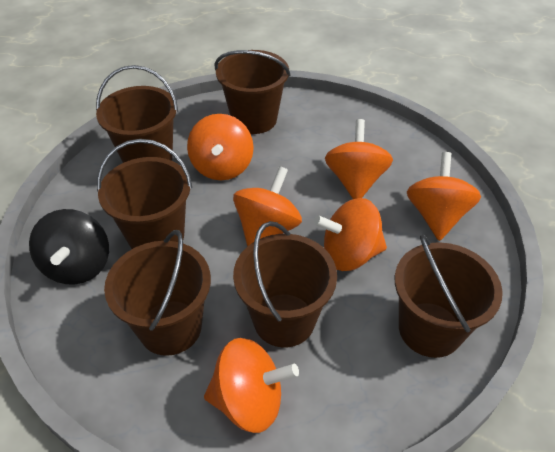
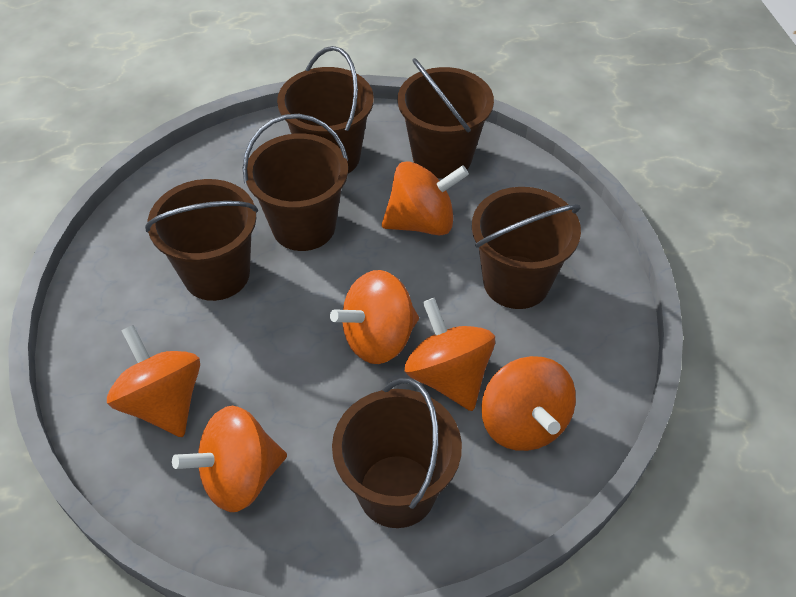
black spinning top: 1 -> 0

